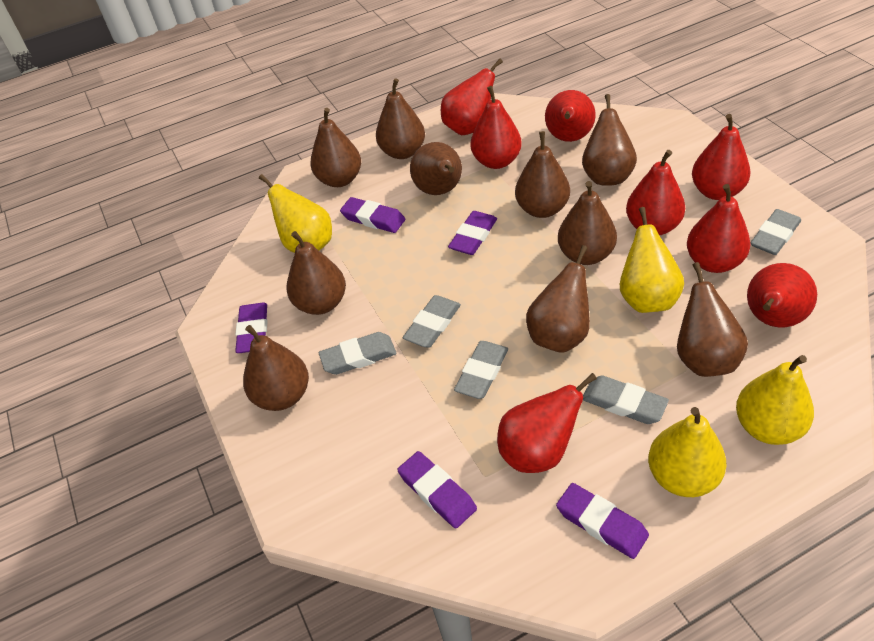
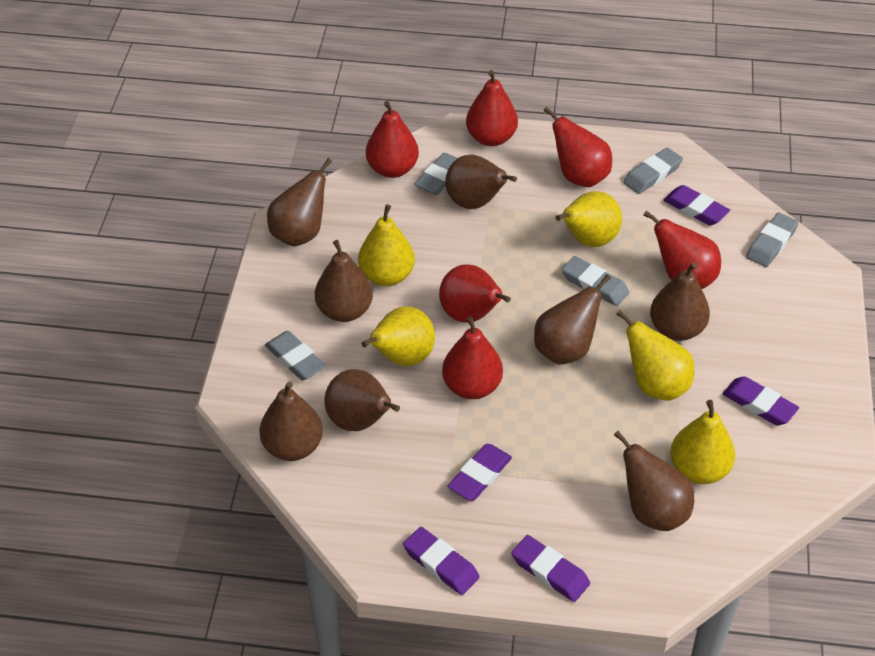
brown pear: 10 -> 8
red pear: 8 -> 6
yellow pear: 4 -> 5

